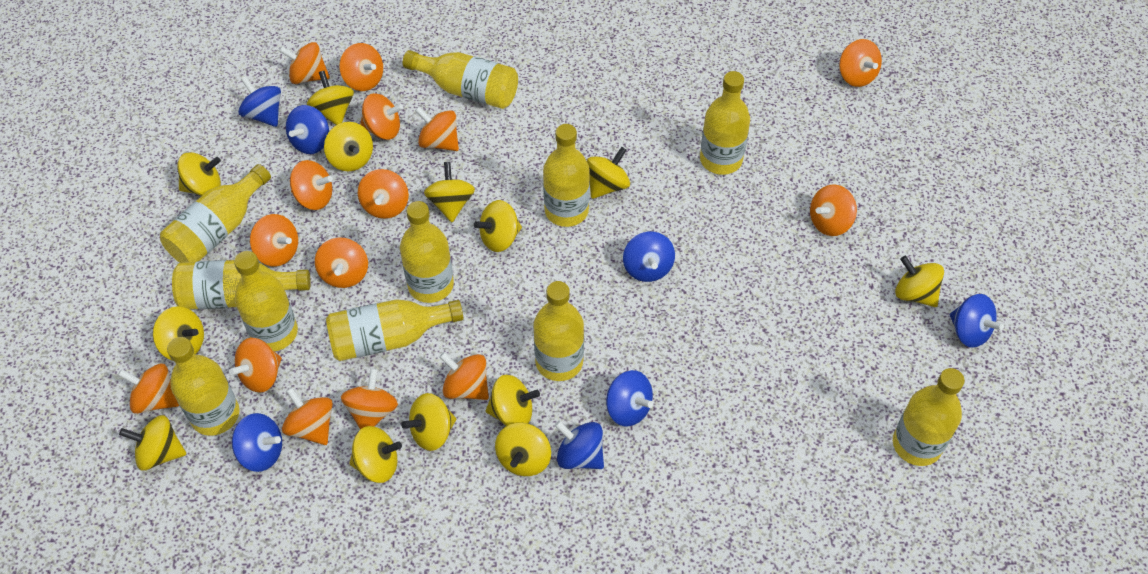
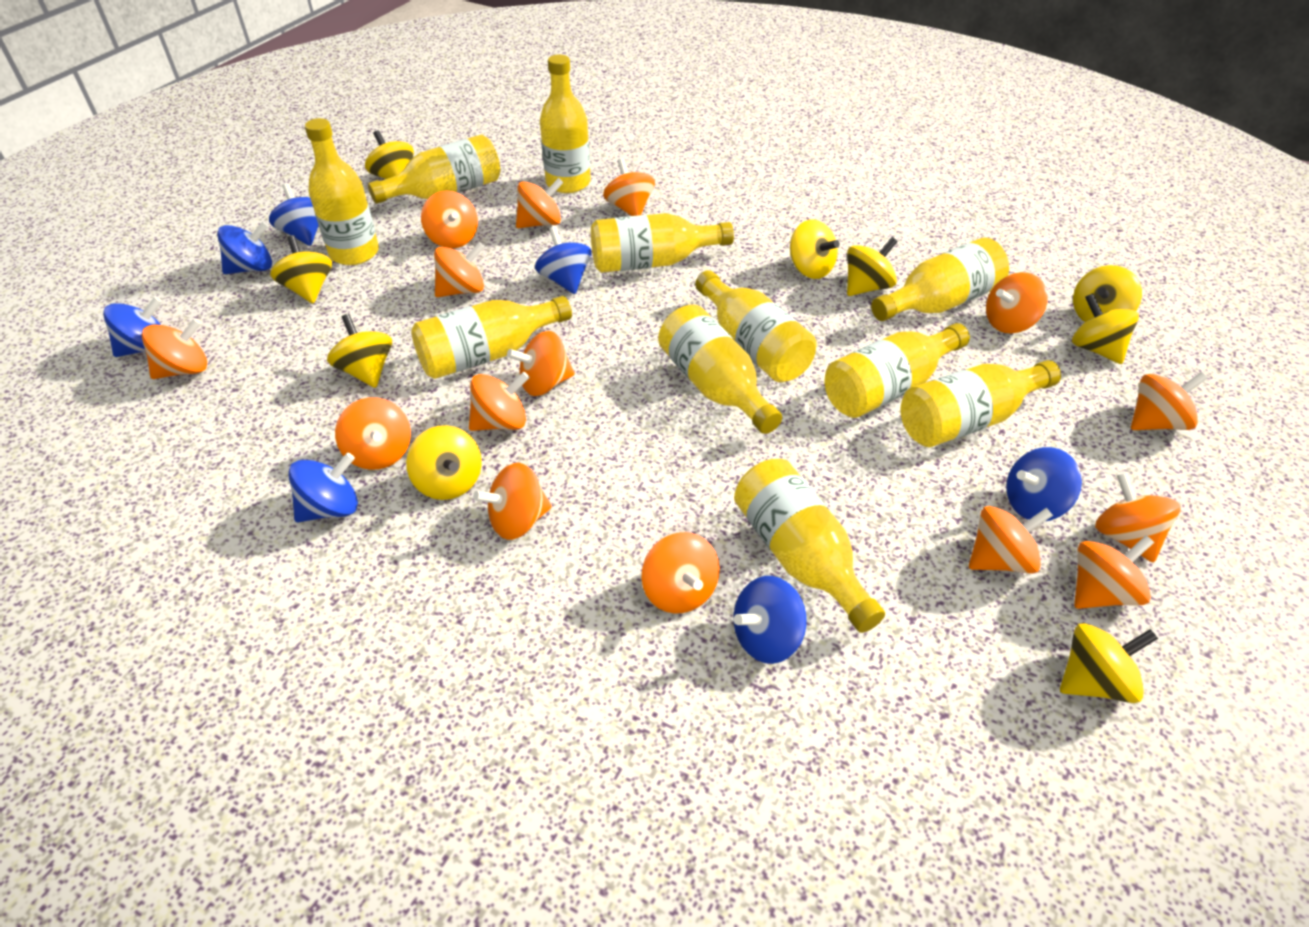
yellow spinning top: 13 -> 9

